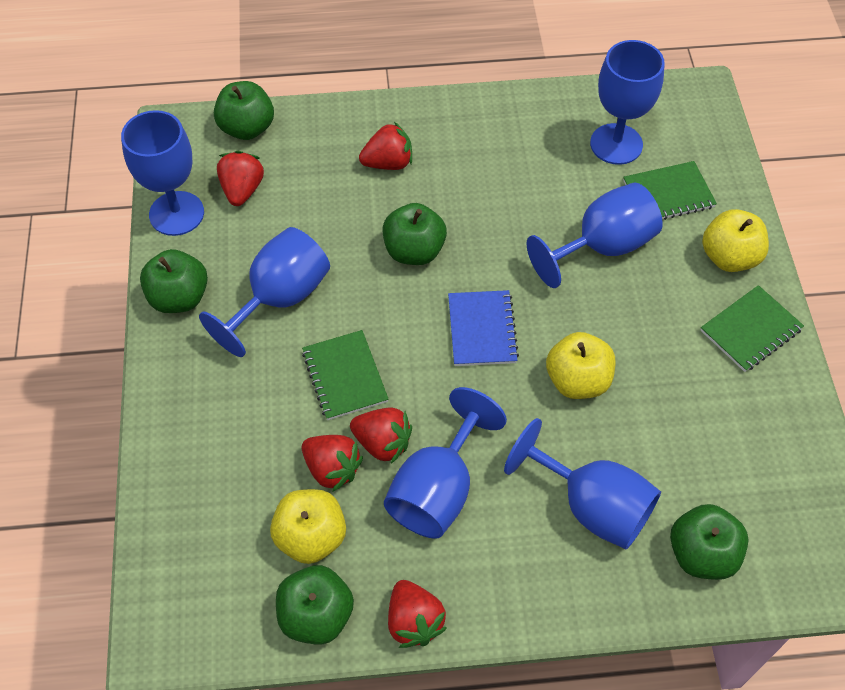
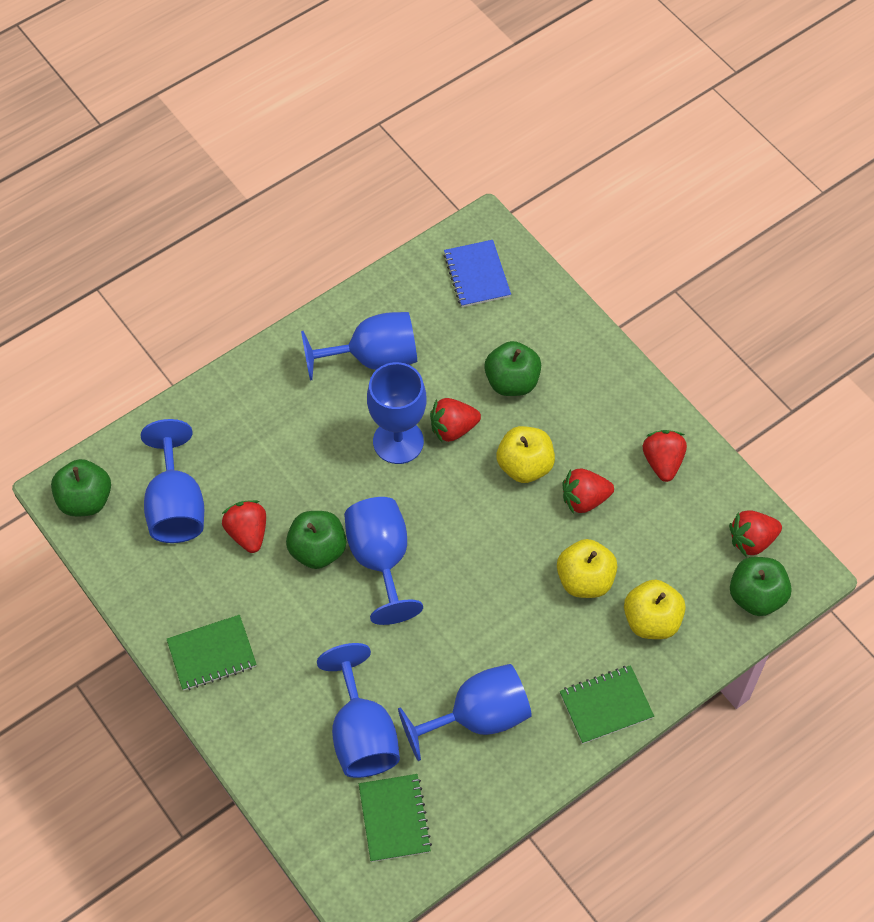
green apple: 5 -> 4

